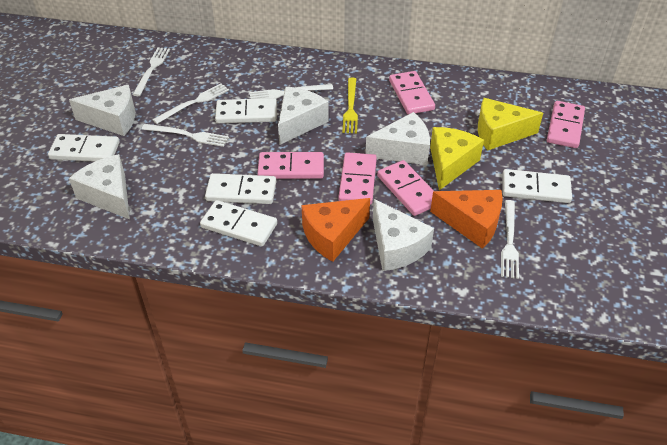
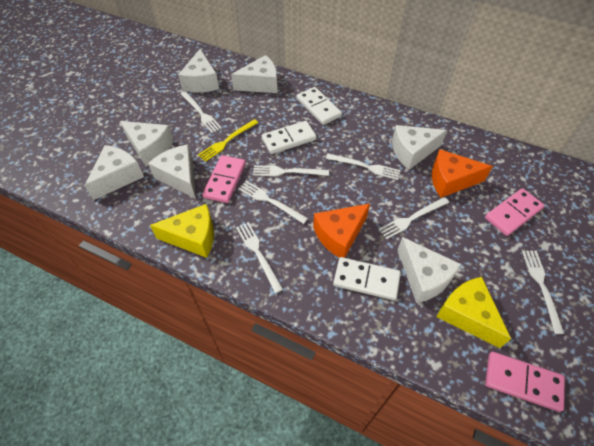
pink domino: 5 -> 3
white cheese: 5 -> 7
white domino: 5 -> 3
white fork: 5 -> 7

